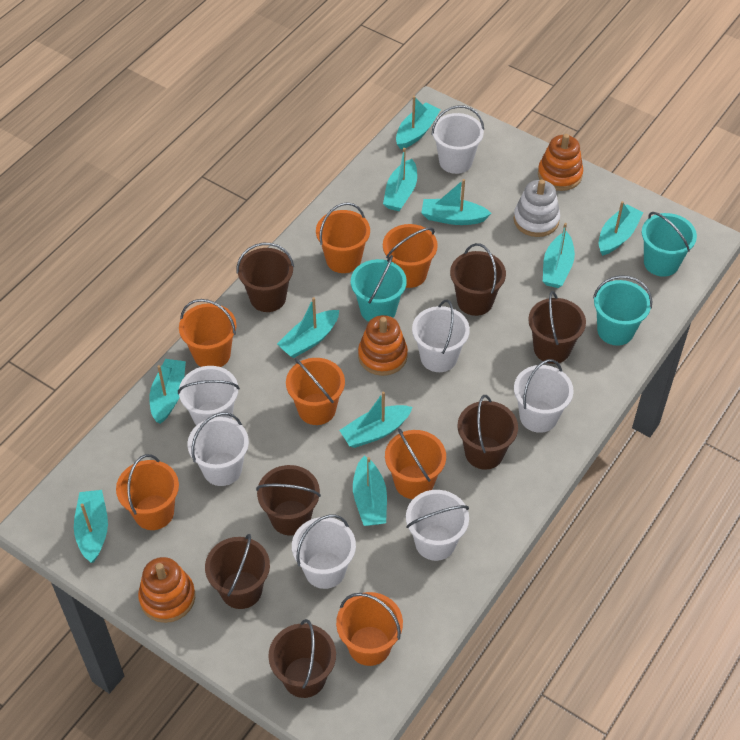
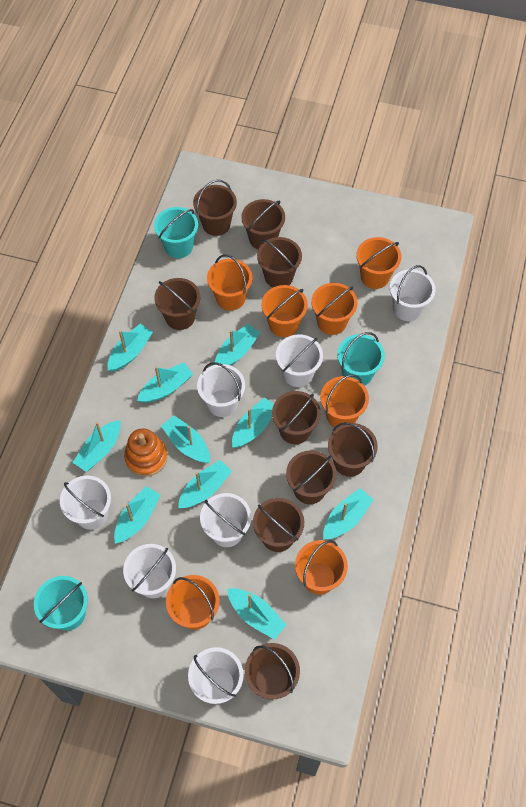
brown bucket: 7 -> 9
orange stacking toy: 3 -> 1
white stacking toy: 1 -> 0

